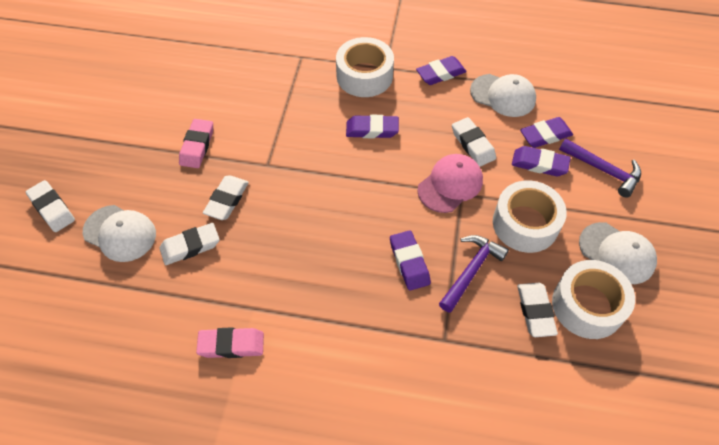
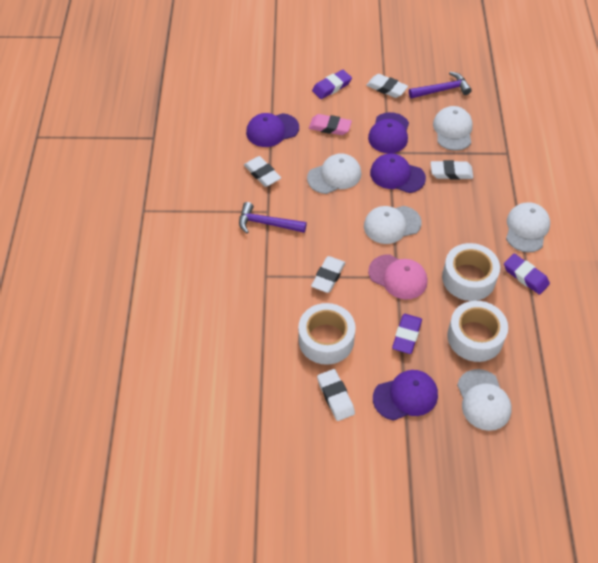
pink eraser: 2 -> 1
purple cap: 0 -> 4
purple eraser: 5 -> 3
white cap: 3 -> 5

